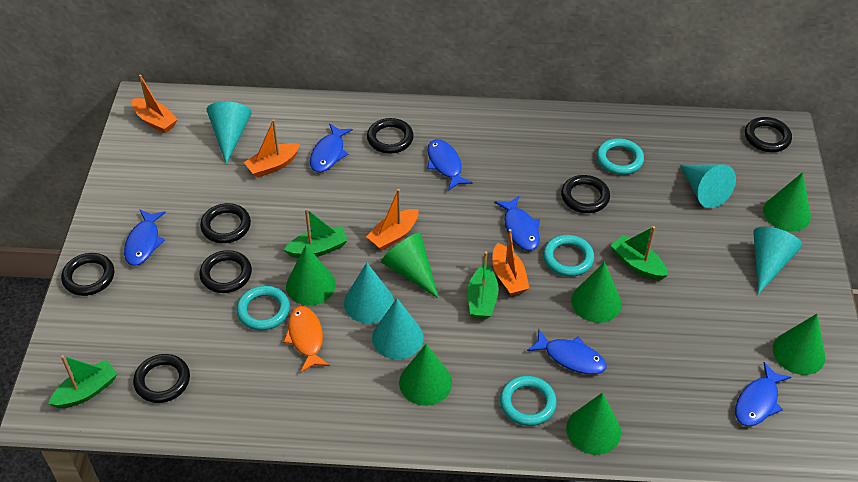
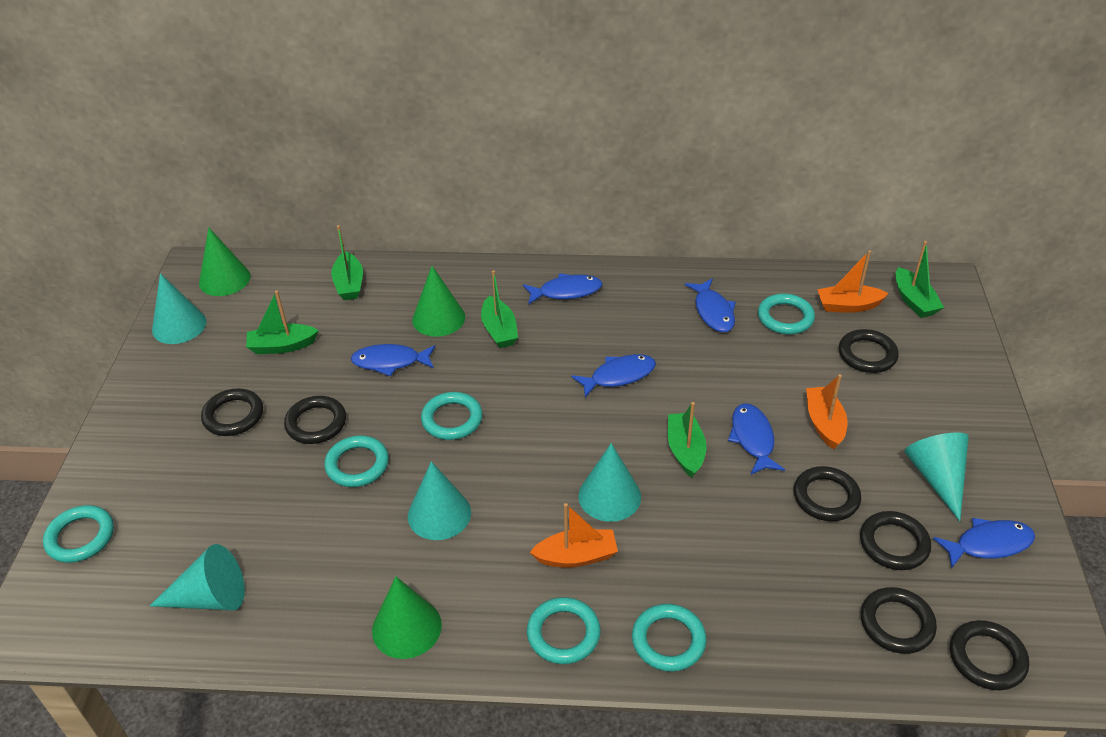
green boat: 4 -> 5
green cone: 7 -> 3
orange boat: 4 -> 3
orange fish: 1 -> 0
turquoise ring: 4 -> 6

